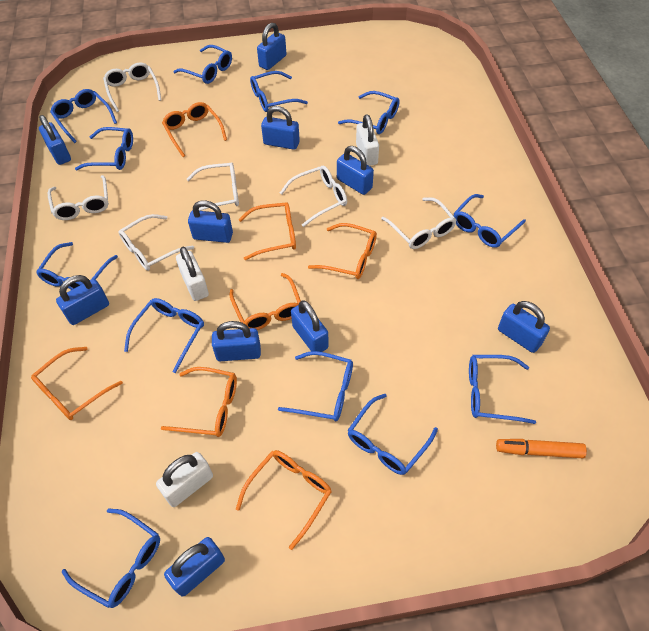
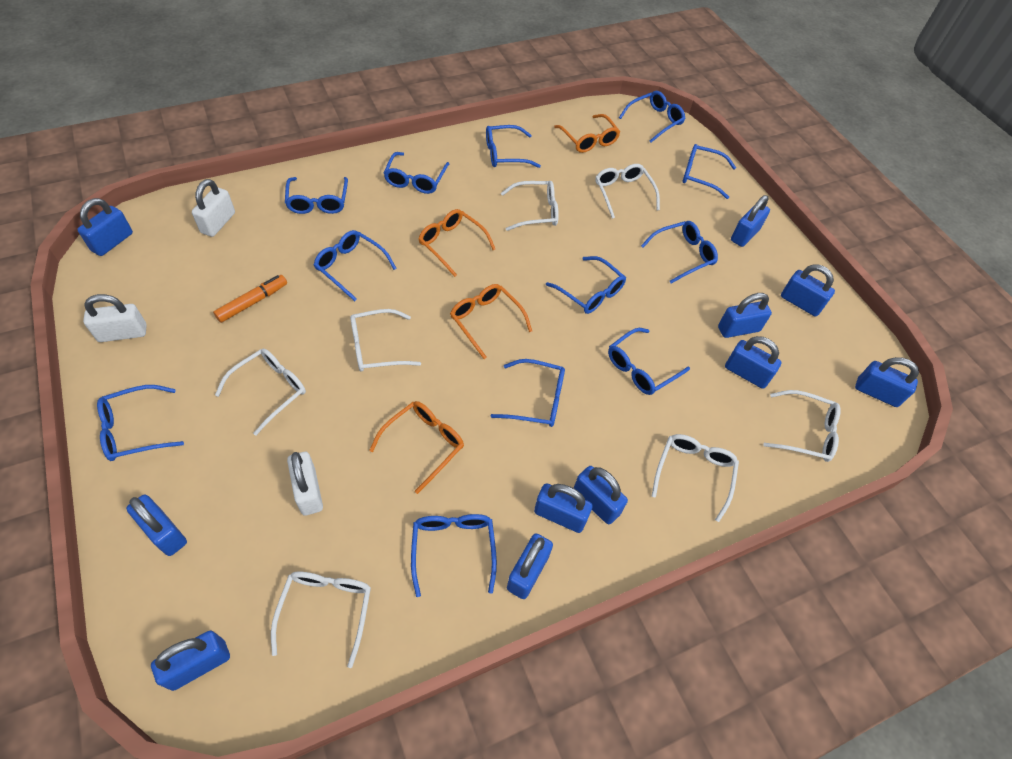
blue padlock: 10 -> 11
orange glasses: 7 -> 4
white glasses: 6 -> 7

